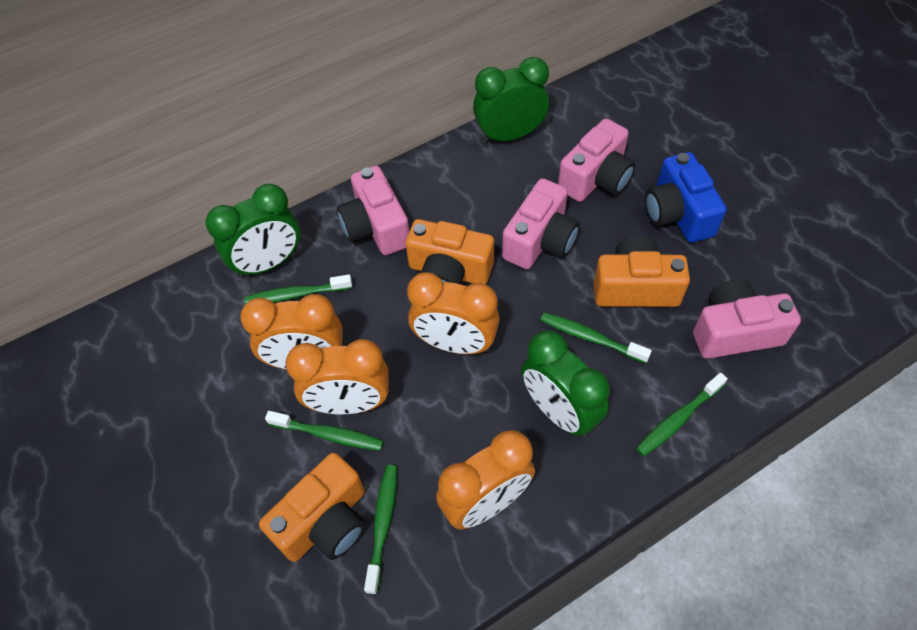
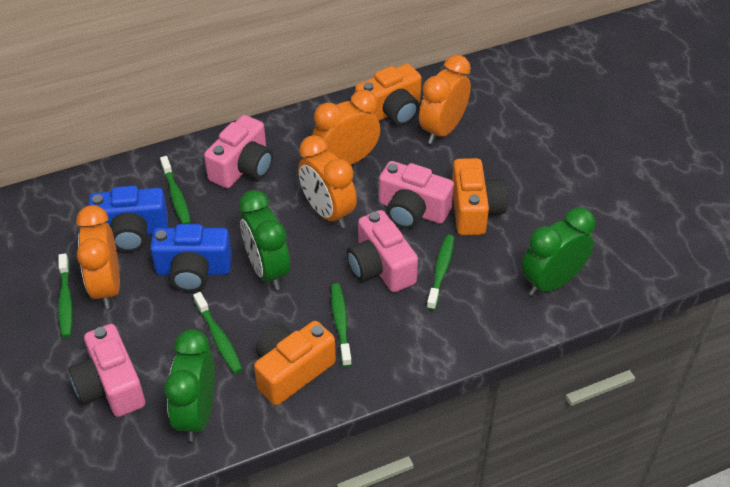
blue camera: 1 -> 2

